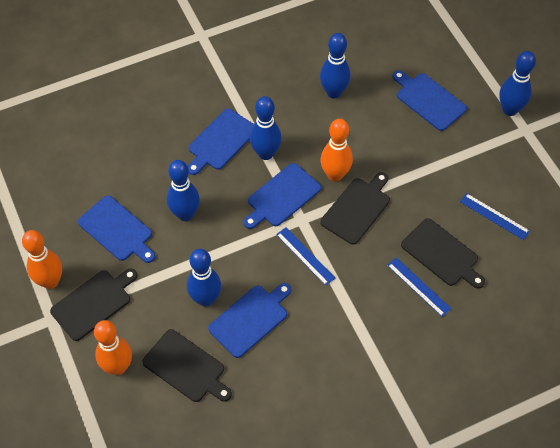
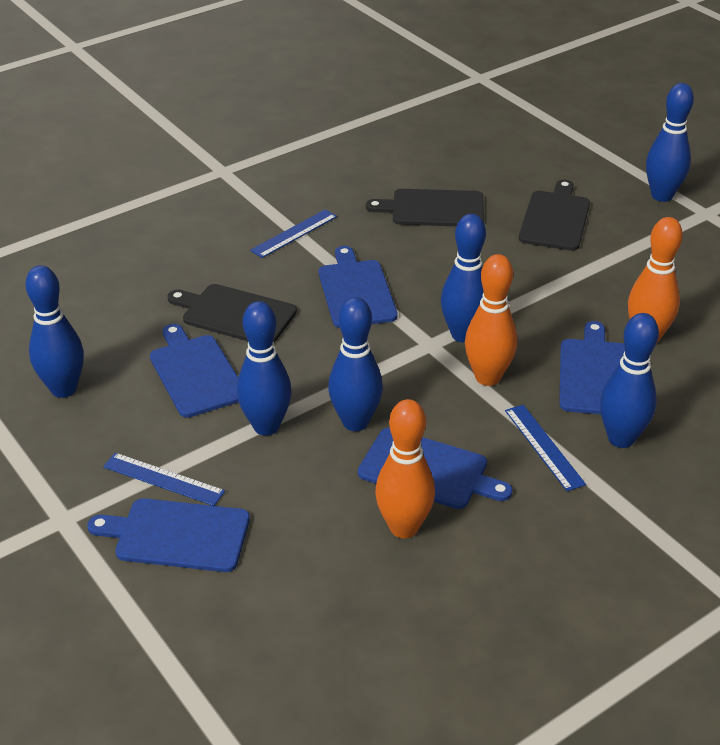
black cutting board: 4 -> 3
blue bowling pin: 5 -> 6

